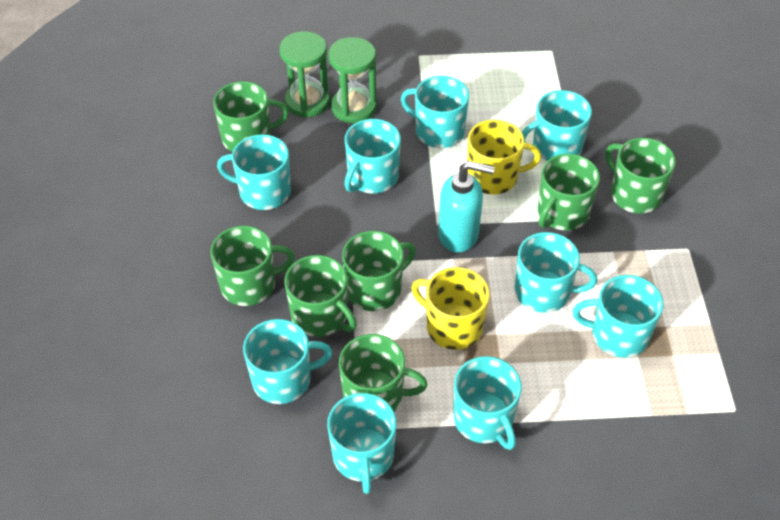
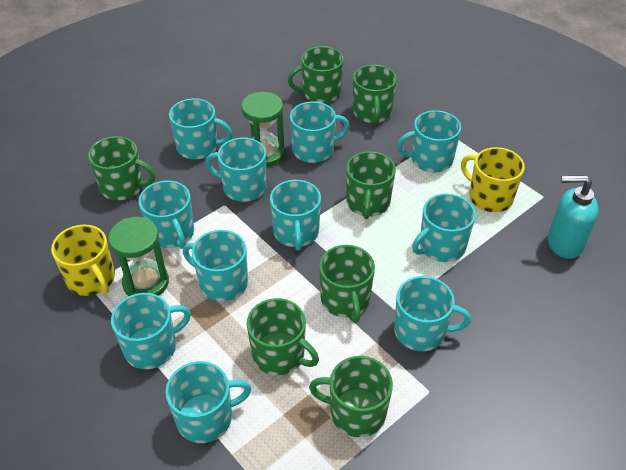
turquoise mug: 9 -> 11

